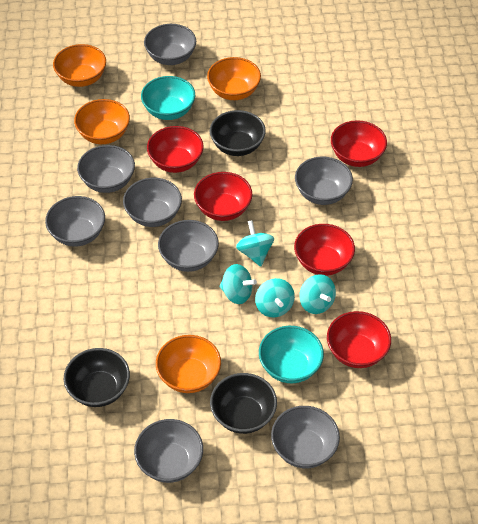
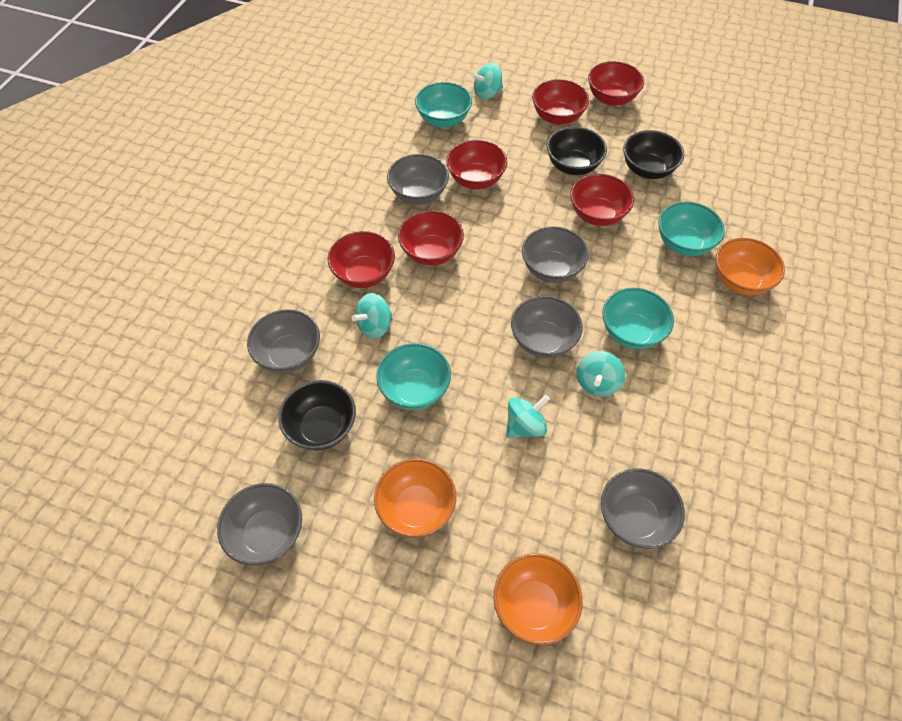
grey bowl: 8 -> 6
orange bowl: 4 -> 3
red bowl: 5 -> 6
turquoise bowl: 2 -> 4

